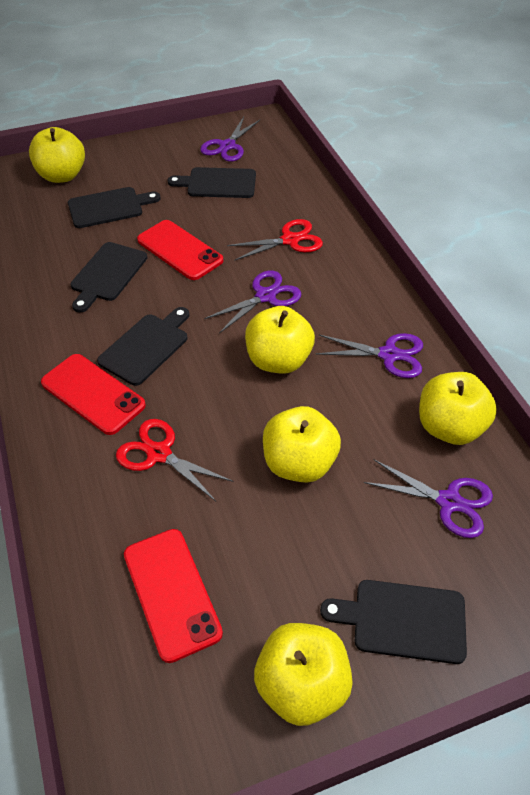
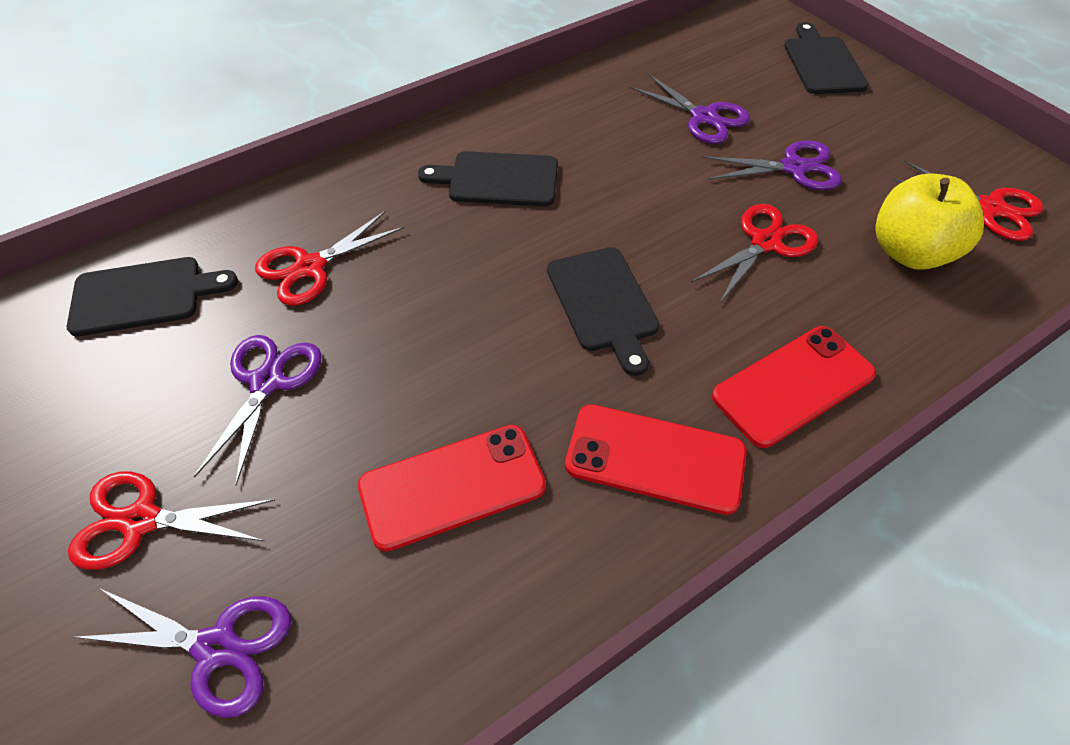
black cutting board: 5 -> 4
red scissors: 2 -> 4
yellow apple: 5 -> 1

